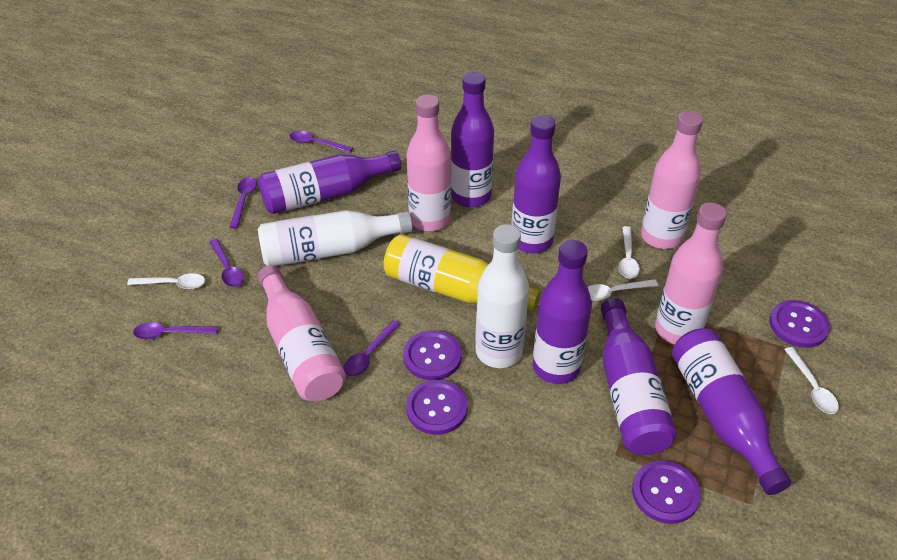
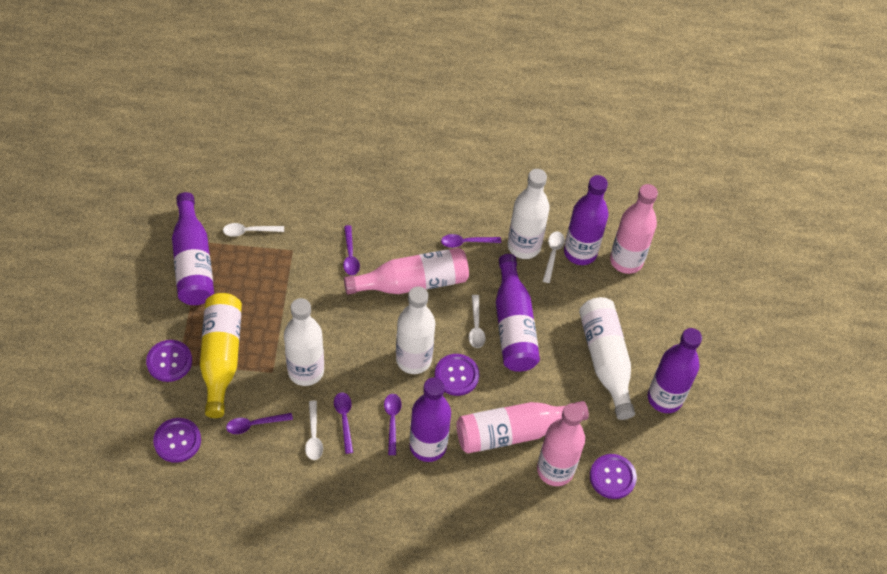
purple bottle: 6 -> 5
white bottle: 2 -> 4

